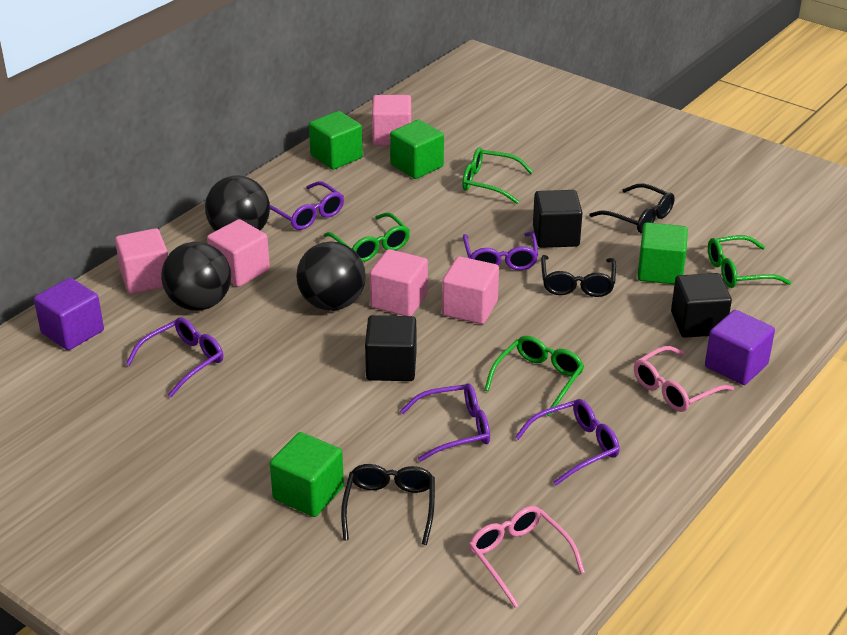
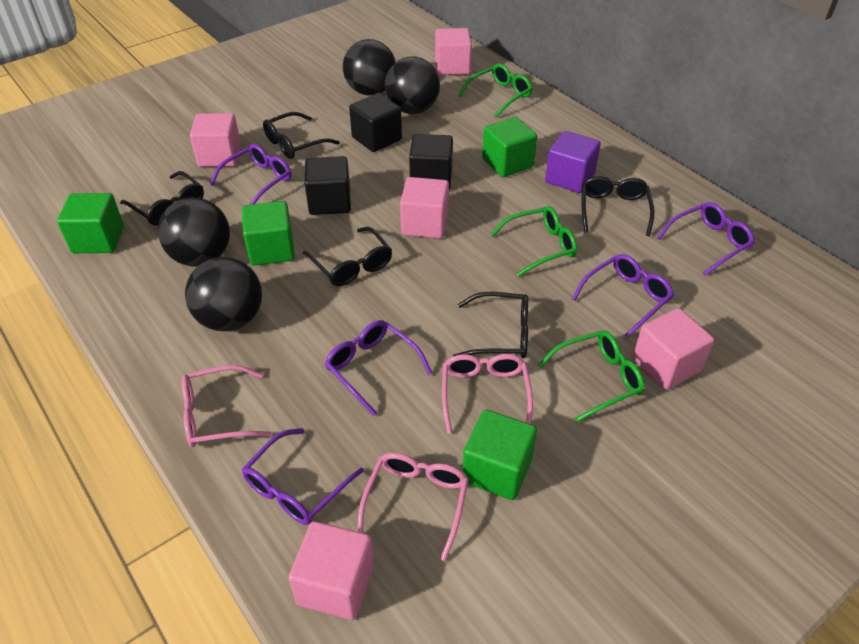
black ball: 3 -> 4
black glasses: 3 -> 5
green glasses: 4 -> 3
pink glasses: 2 -> 3
purple cube: 2 -> 1

